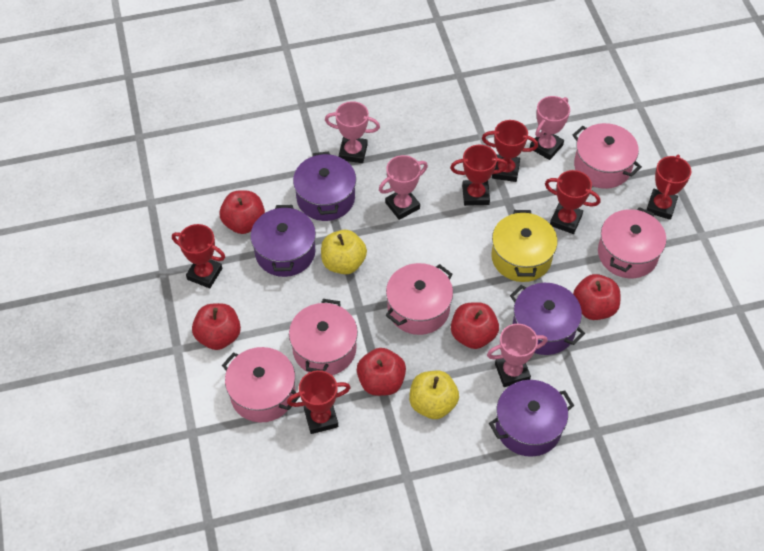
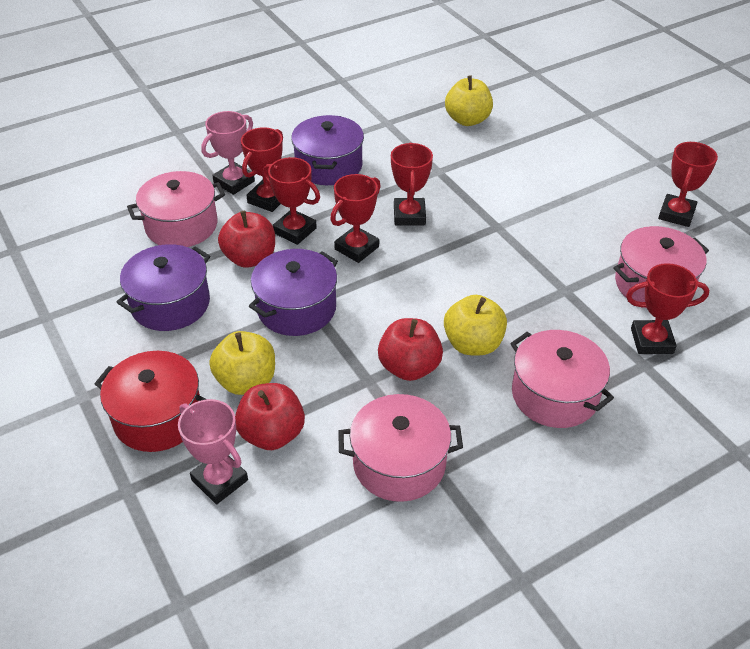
pink pot: 5 -> 4
pink trophy: 4 -> 2
purple pot: 4 -> 3
red apple: 5 -> 3
red pot: 0 -> 1
yellow apple: 2 -> 3
yellow pot: 1 -> 0

